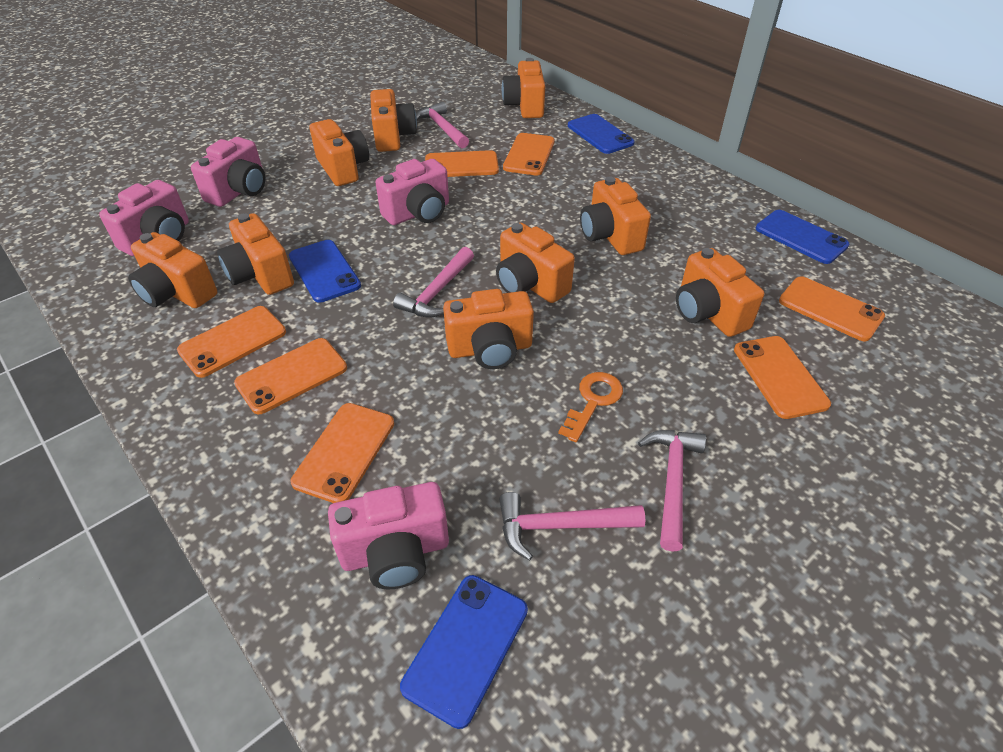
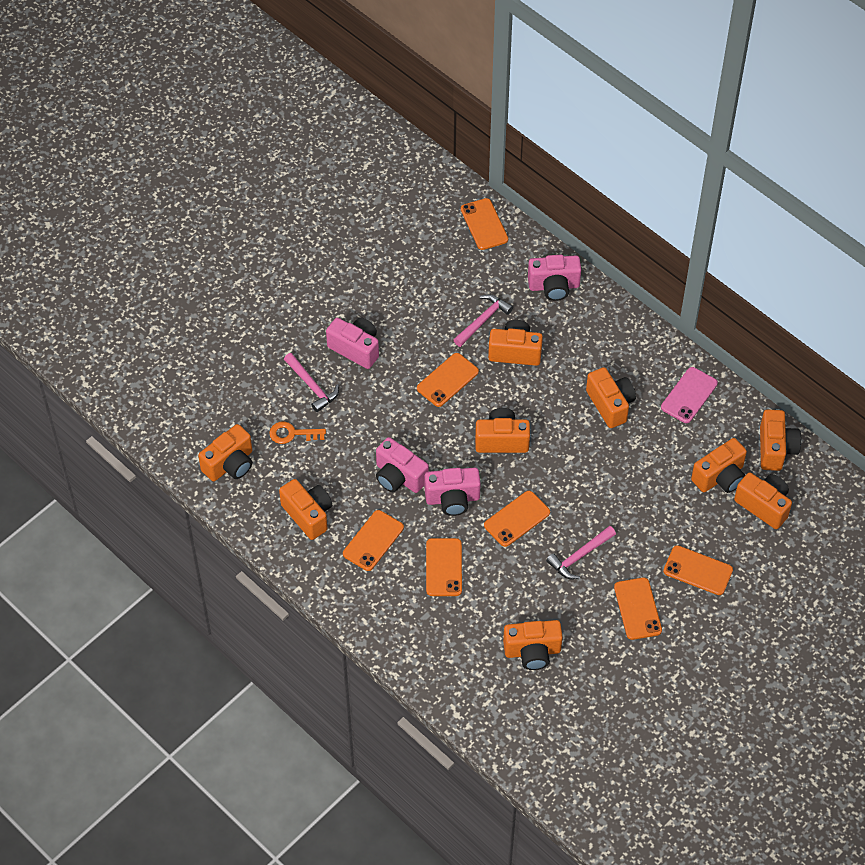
blue phone: 4 -> 0
pink hammer: 4 -> 3
pink phone: 0 -> 1

